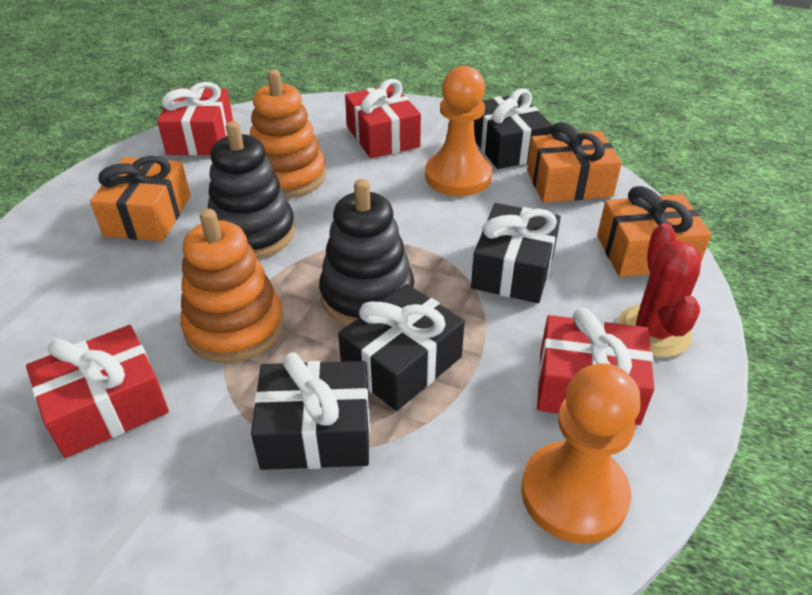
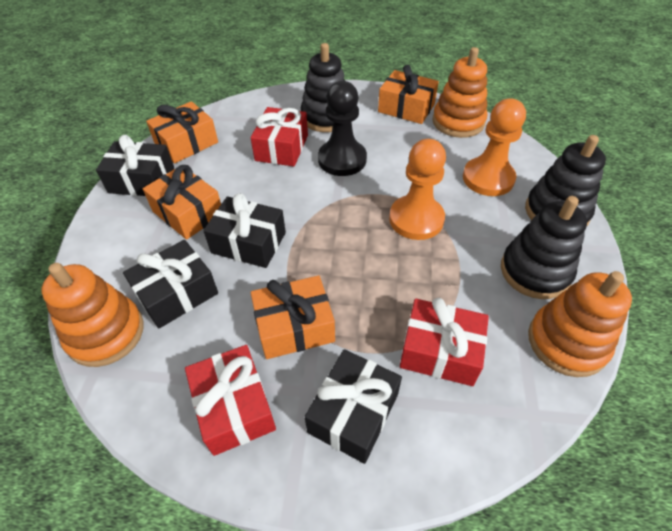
black pawn: 0 -> 1
black stacking toy: 2 -> 3
orange gift: 3 -> 4
orange stacking toy: 2 -> 3
red cactus: 1 -> 0
red gift: 4 -> 3

